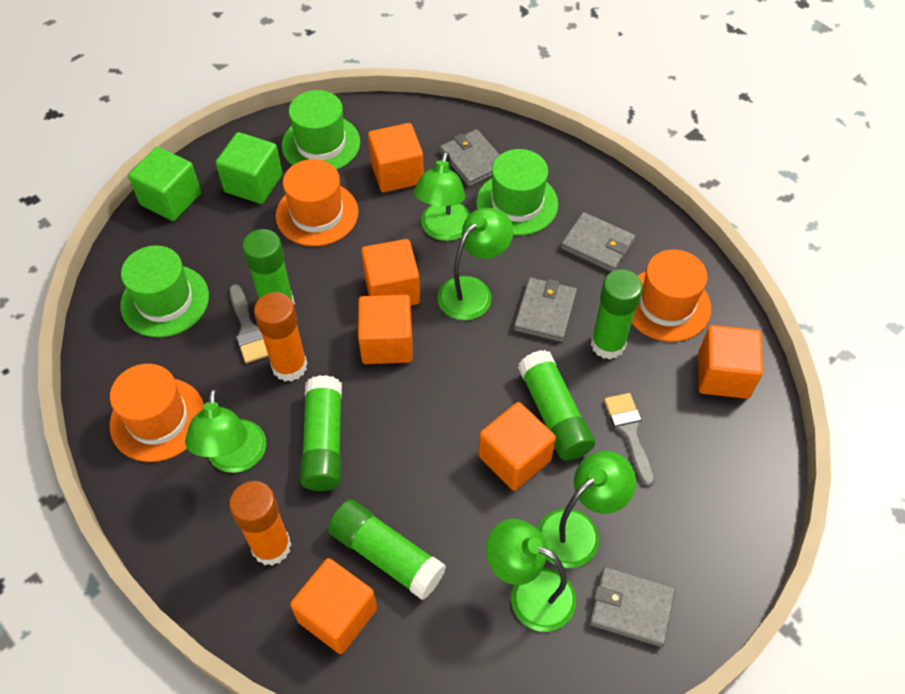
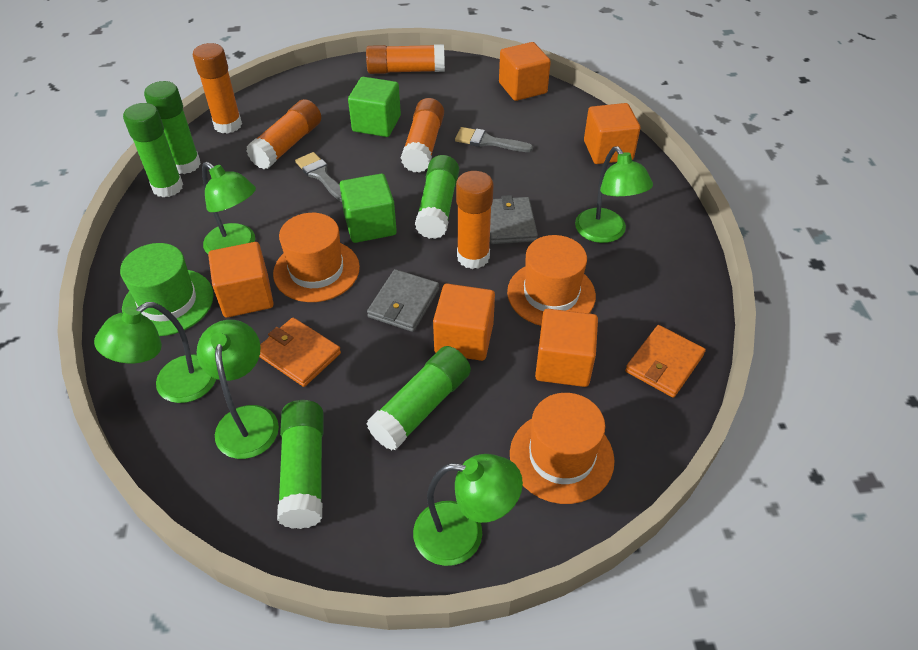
green hat: 3 -> 1
grey wallet: 4 -> 2
orange cube: 6 -> 5
orange glue stick: 2 -> 5
orange wallet: 0 -> 2

